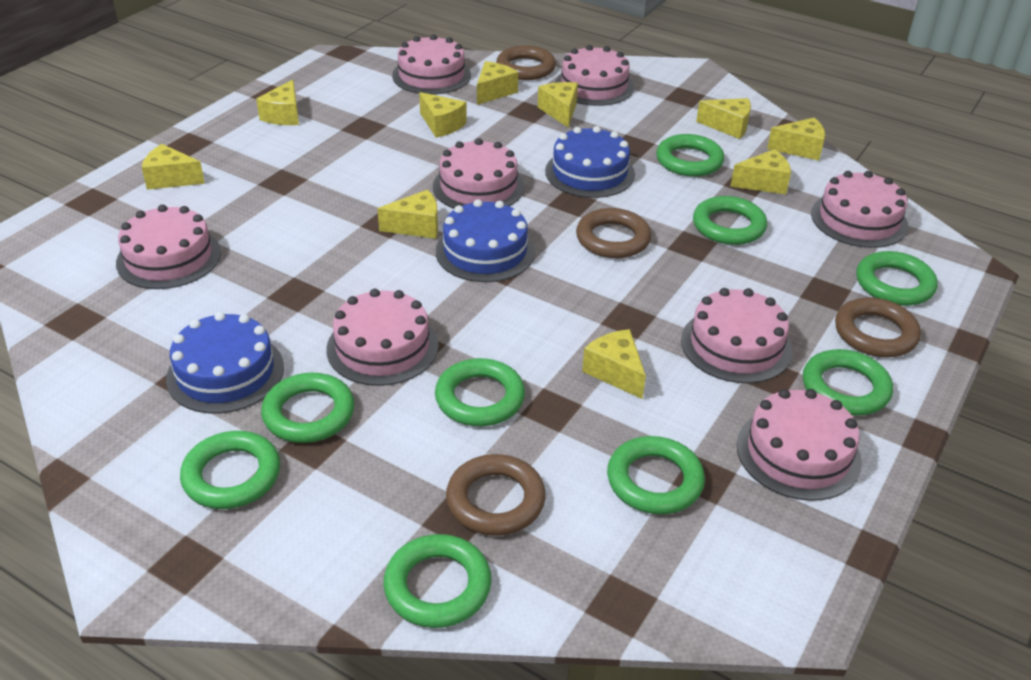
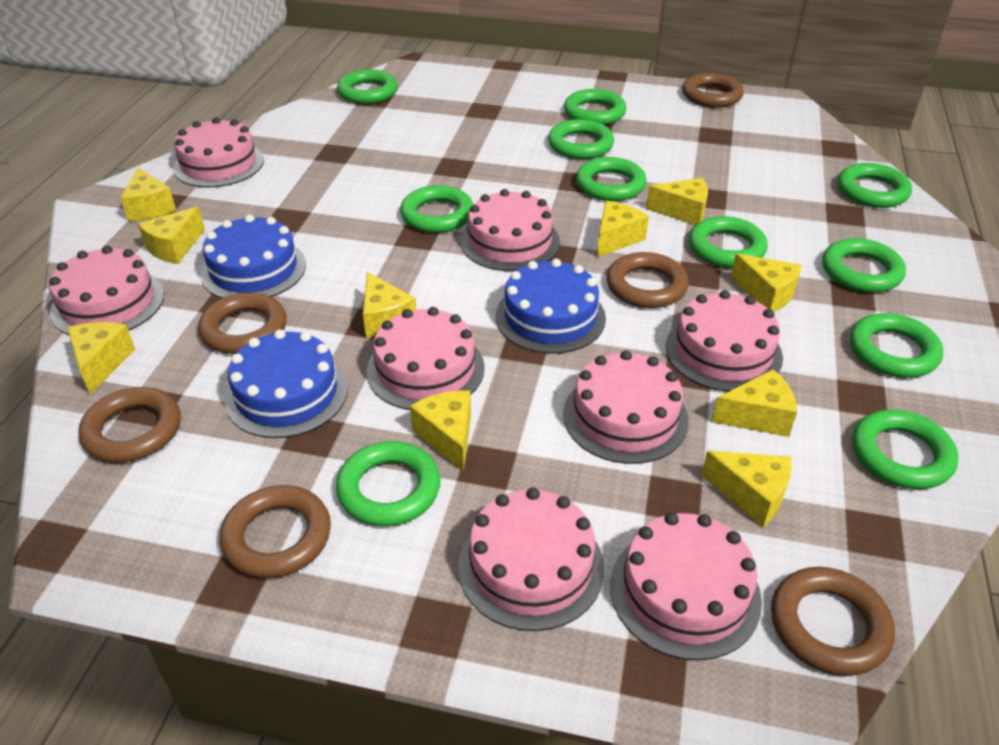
brown ring: 4 -> 6
green ring: 9 -> 11

